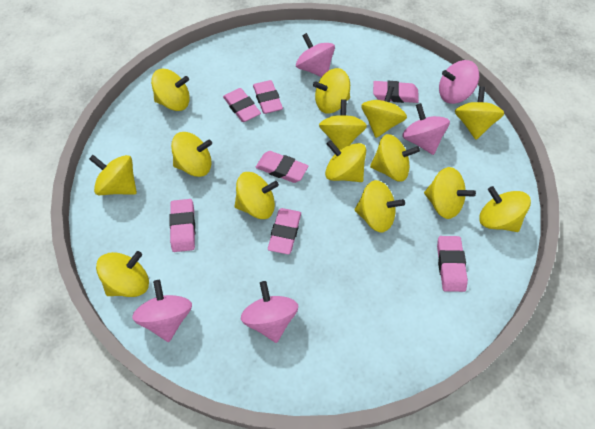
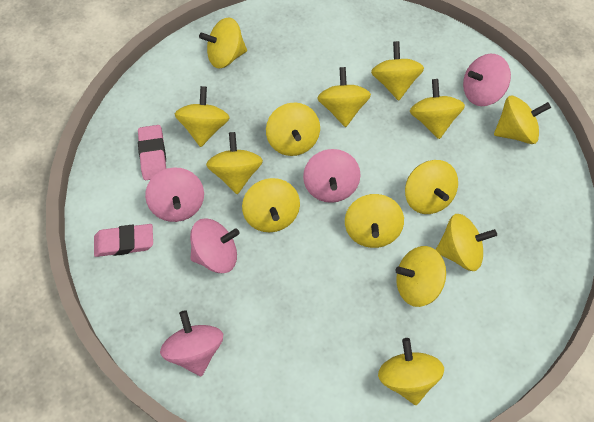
pink eraser: 7 -> 2

